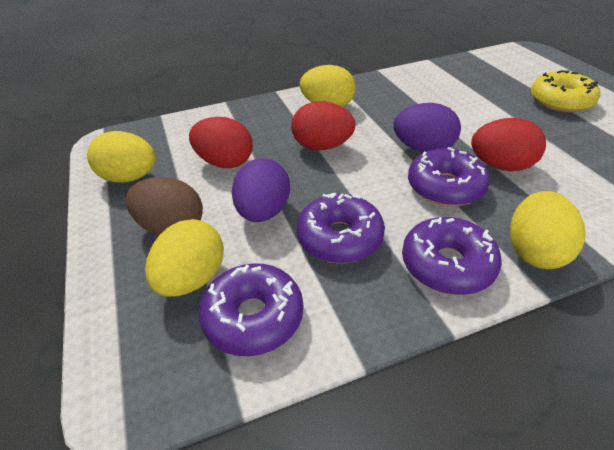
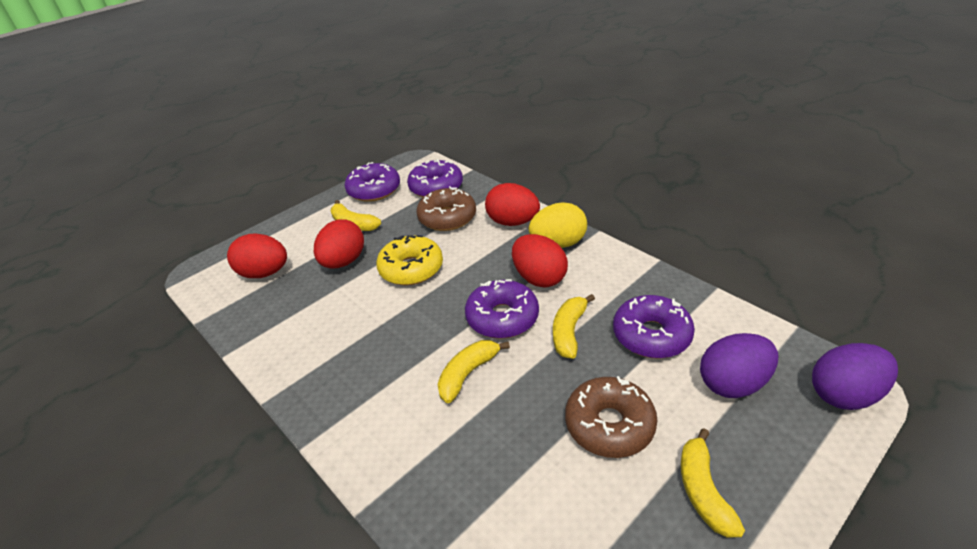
brown donut: 0 -> 2
brown egg: 1 -> 0
red egg: 3 -> 4
yellow banana: 0 -> 4
yellow egg: 4 -> 1

